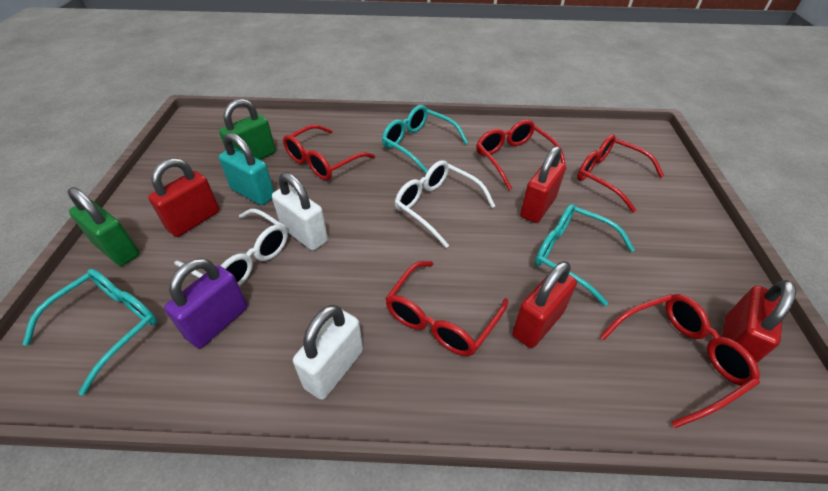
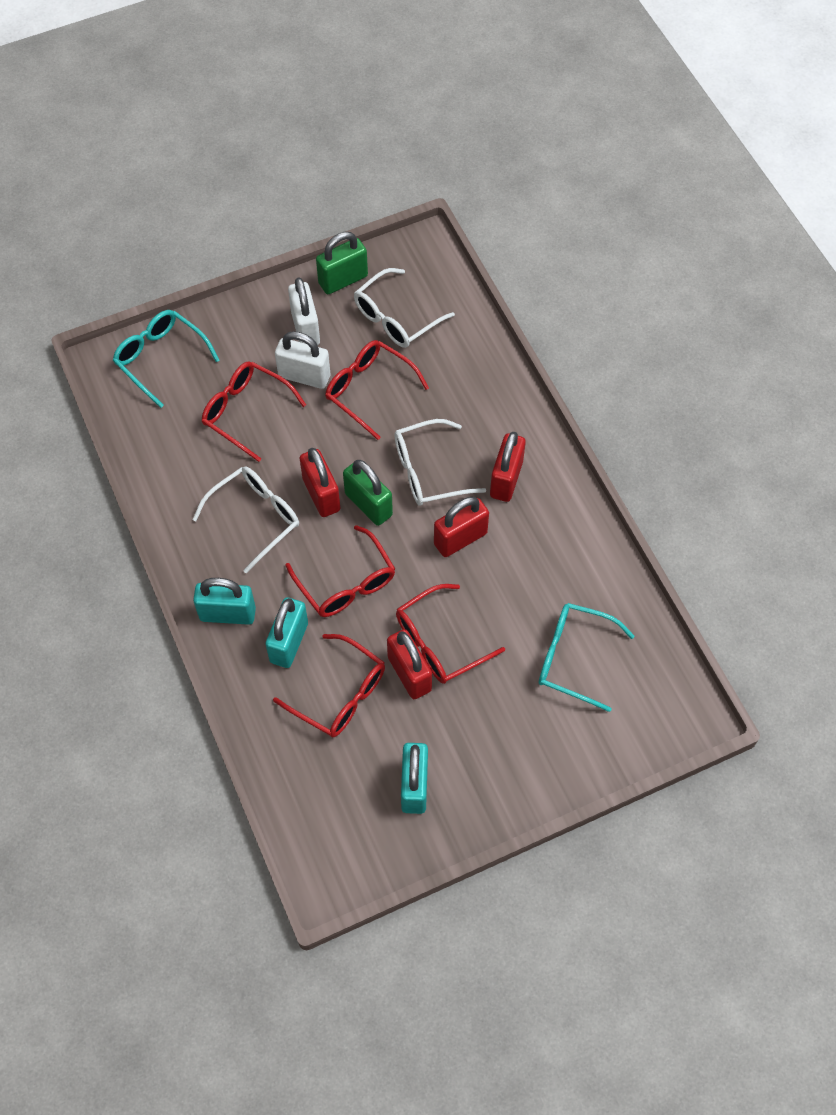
purple padlock: 1 -> 0
turquoise glasses: 3 -> 2
turquoise padlock: 1 -> 3
white glasses: 2 -> 3

